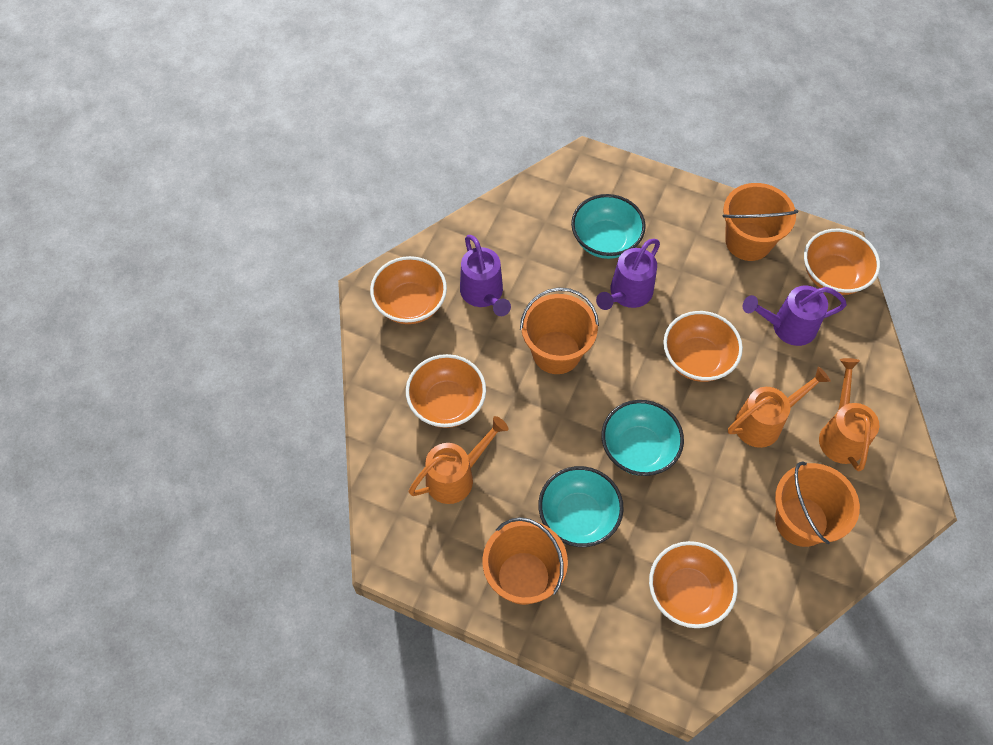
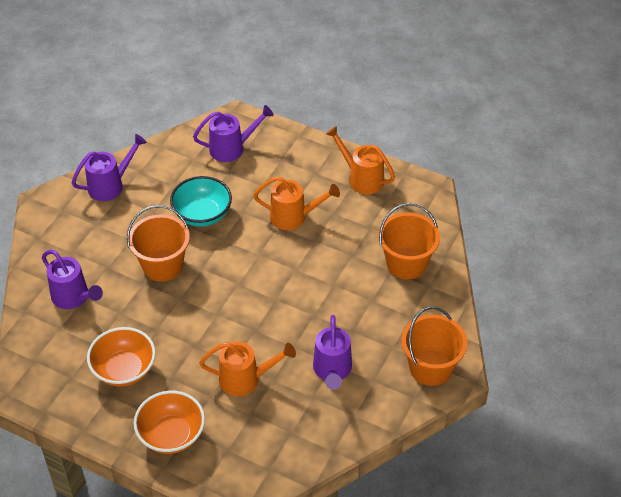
orange bowl: 5 -> 2
orange bucket: 4 -> 3
purple watering can: 3 -> 4
turquoise bowl: 3 -> 1

